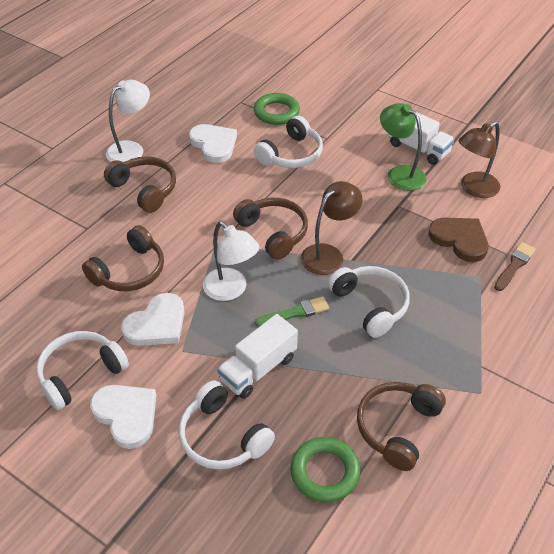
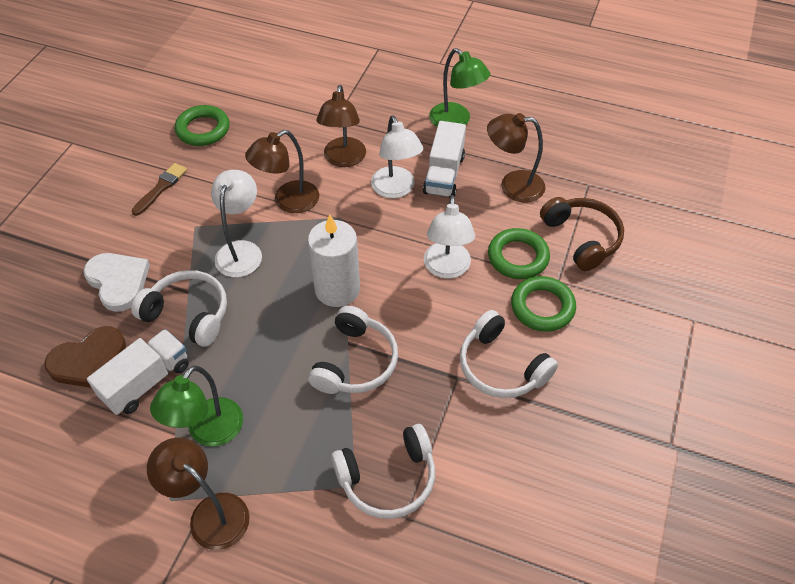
brown headphones: 4 -> 1
brown lamp: 2 -> 4
green brush: 1 -> 0
green lamp: 1 -> 2
green ring: 2 -> 3
white candle: 0 -> 1
white heart: 3 -> 1
white lamp: 2 -> 3

